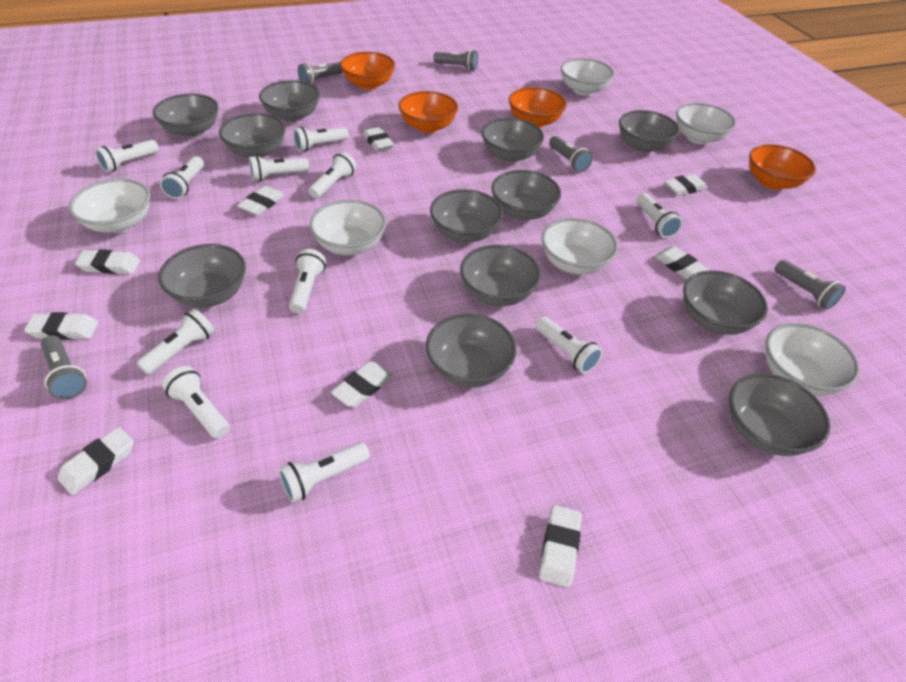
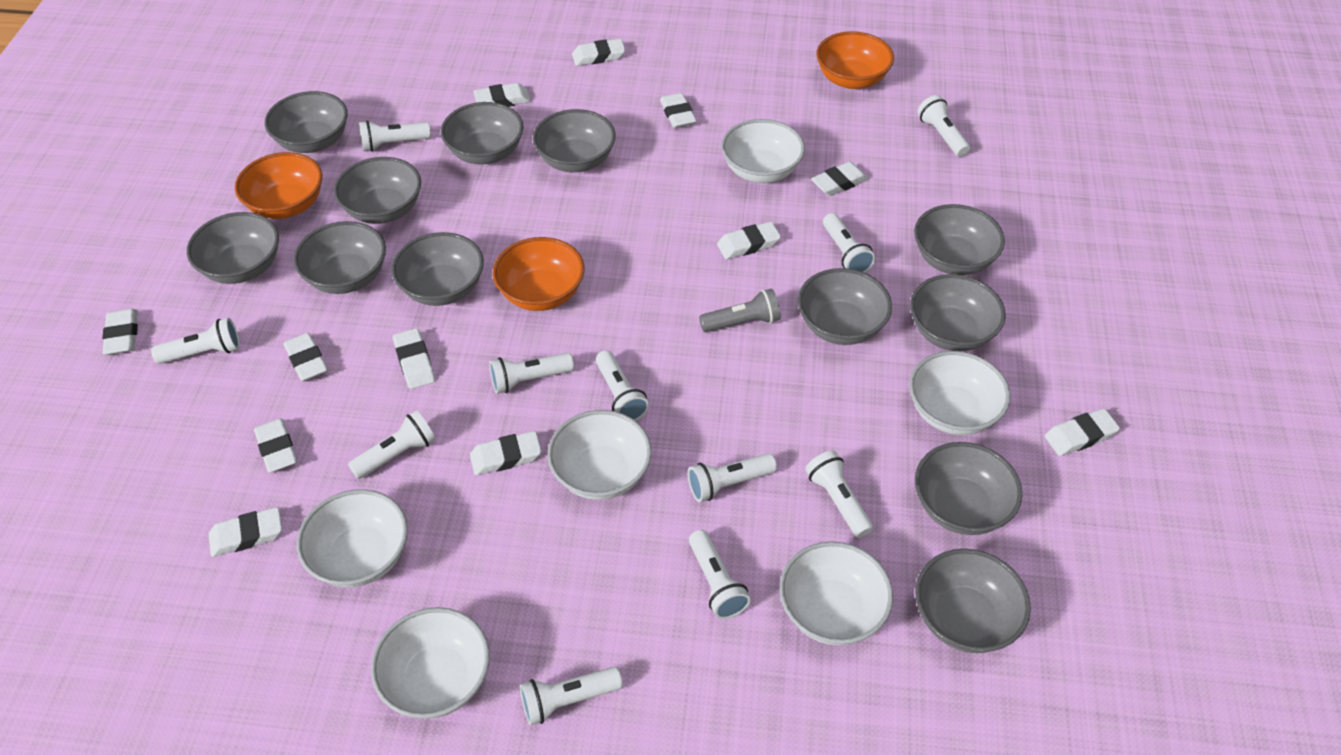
grey flashlight: 5 -> 1
orange bowl: 4 -> 3
white eraser: 9 -> 12

